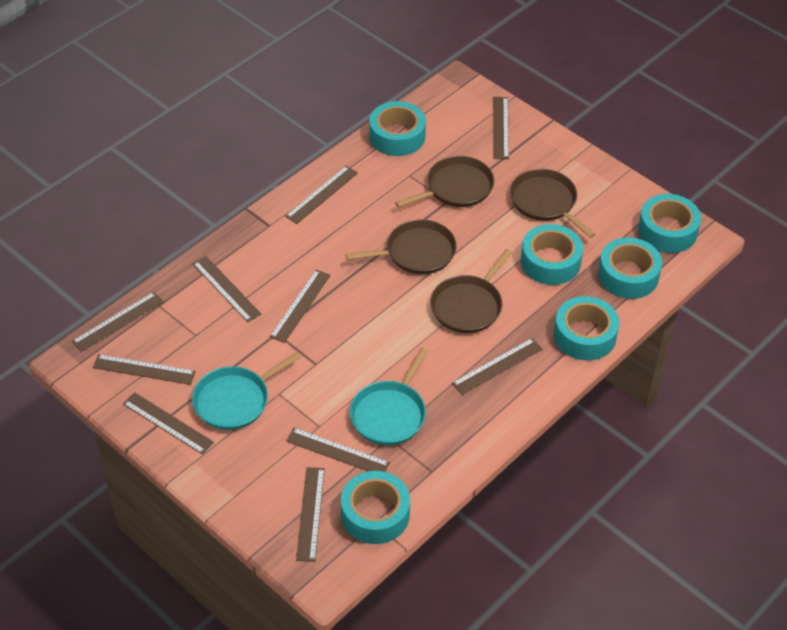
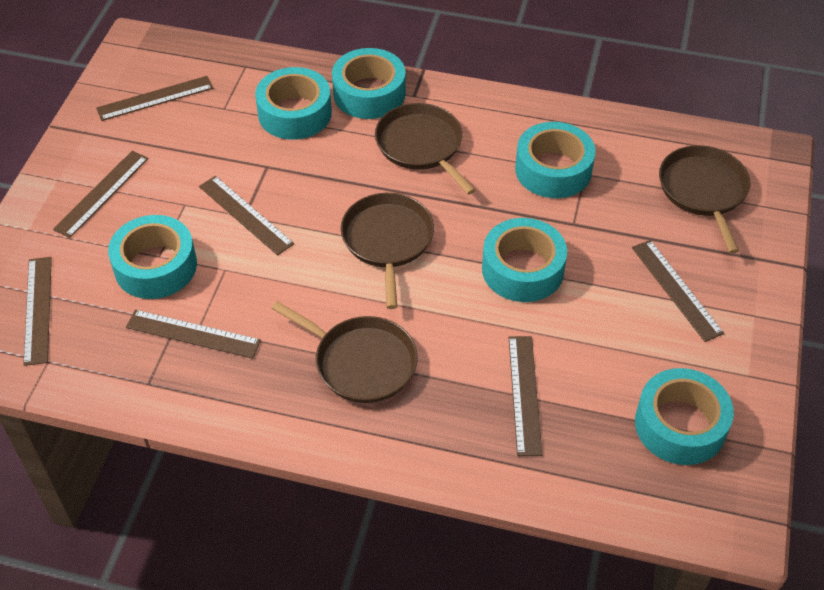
brown ruler: 10 -> 7
turquoise pan: 2 -> 0

